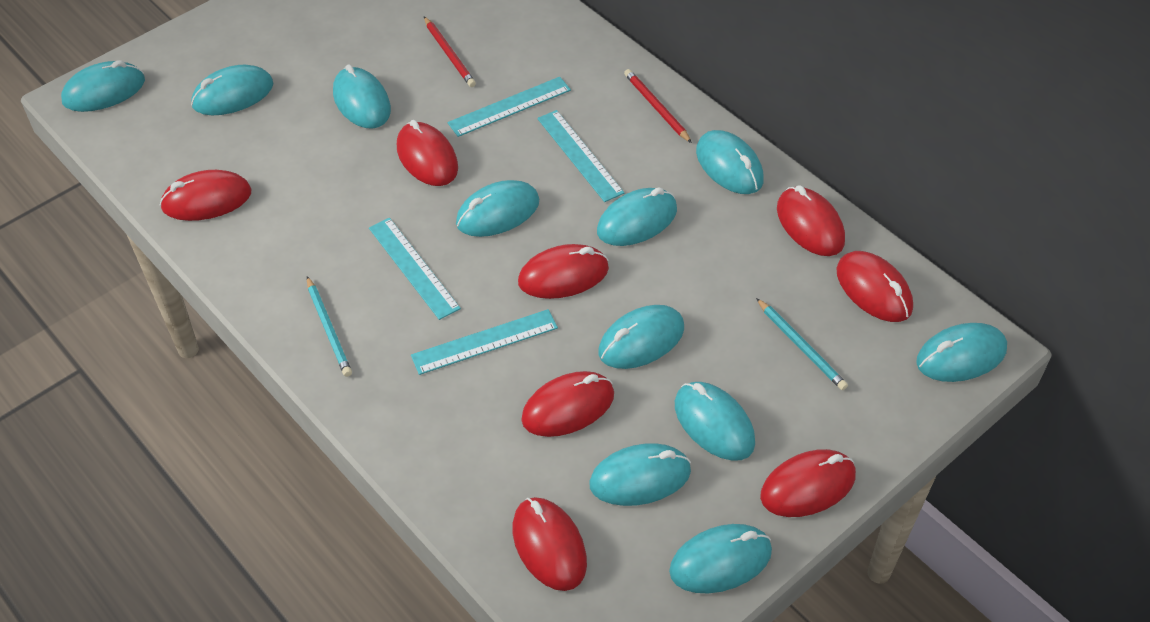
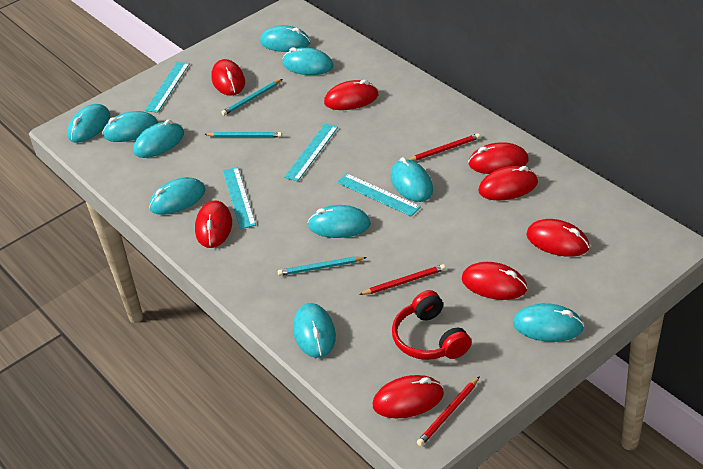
red headphones: 0 -> 1
red pencil: 2 -> 3
turquoise mouse: 11 -> 10
turquoise pencil: 2 -> 3

